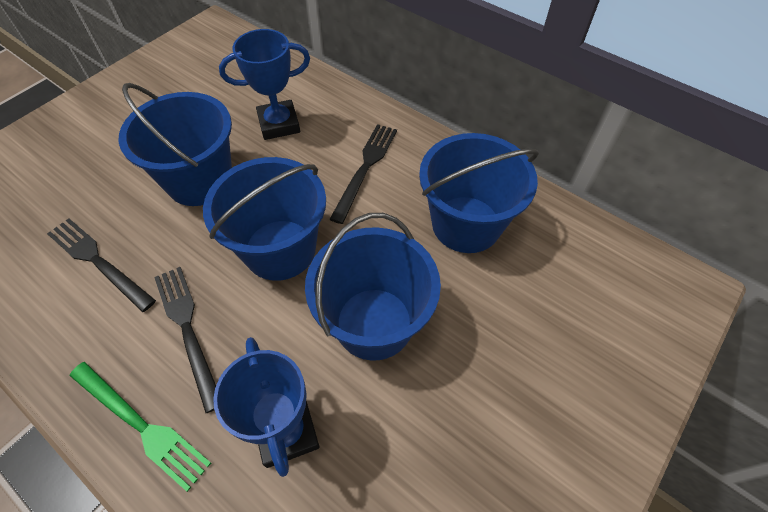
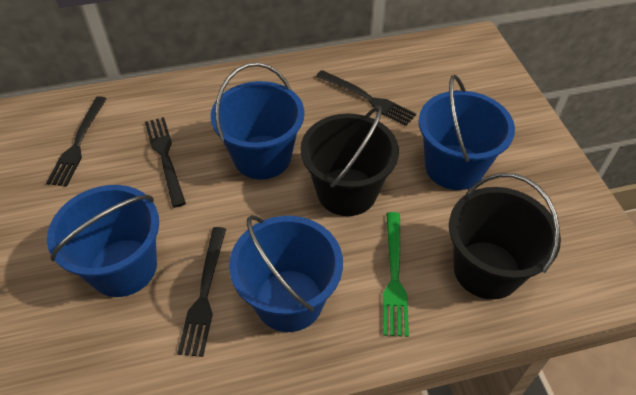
black bucket: 0 -> 2
black fork: 3 -> 4
blue trophy: 2 -> 0

